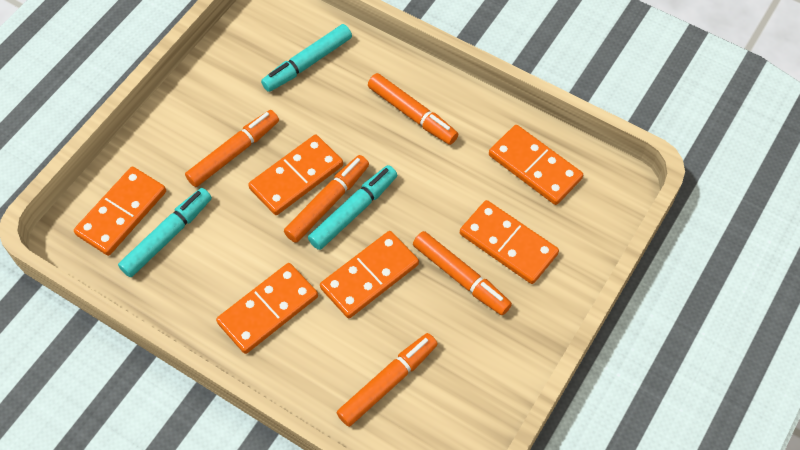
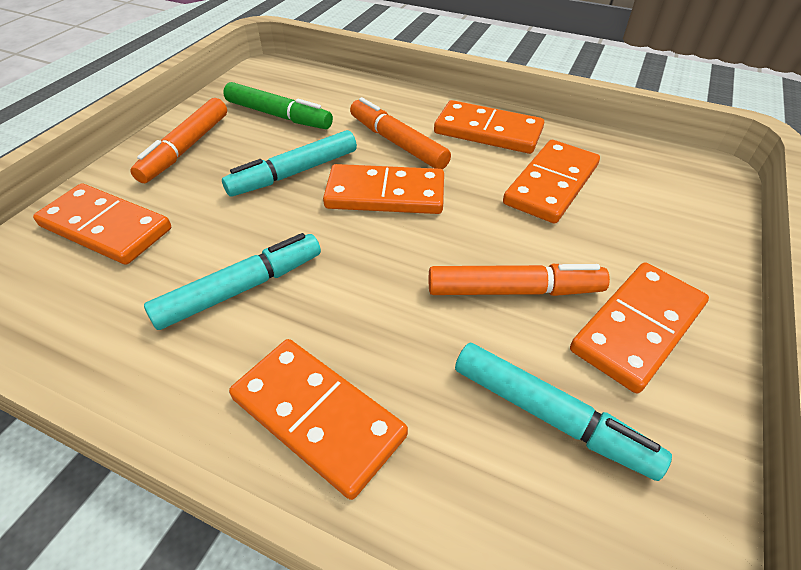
green marker: 0 -> 1
orange marker: 5 -> 3

